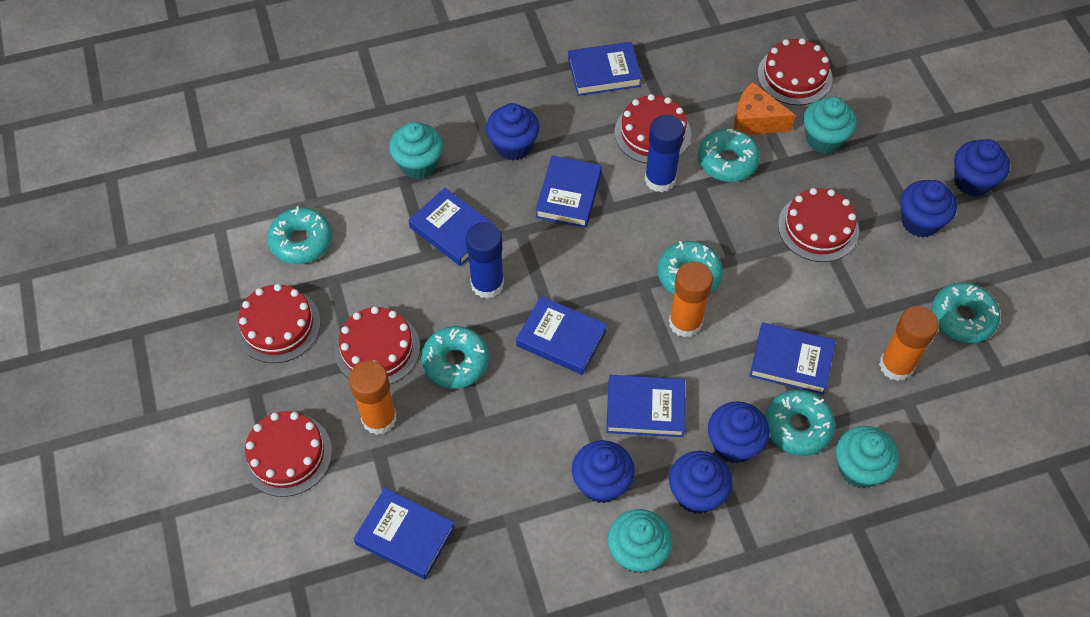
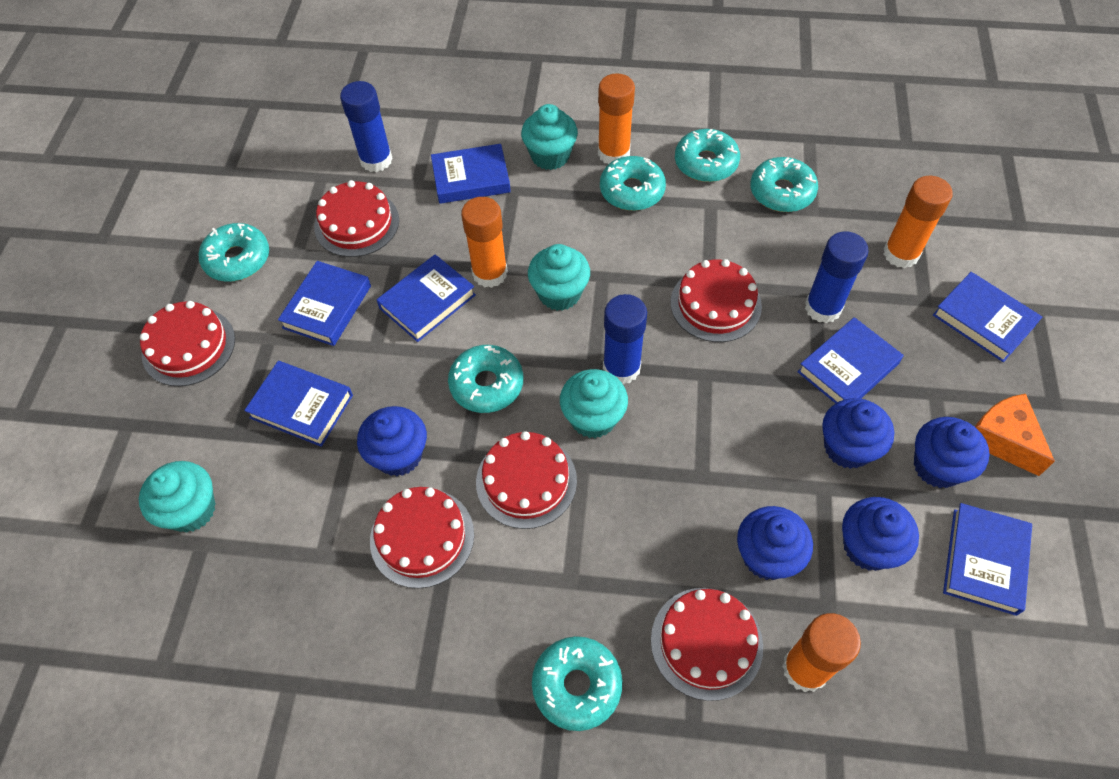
blue cupcake: 6 -> 5
blue glue stick: 2 -> 3
orange glue stick: 3 -> 4

